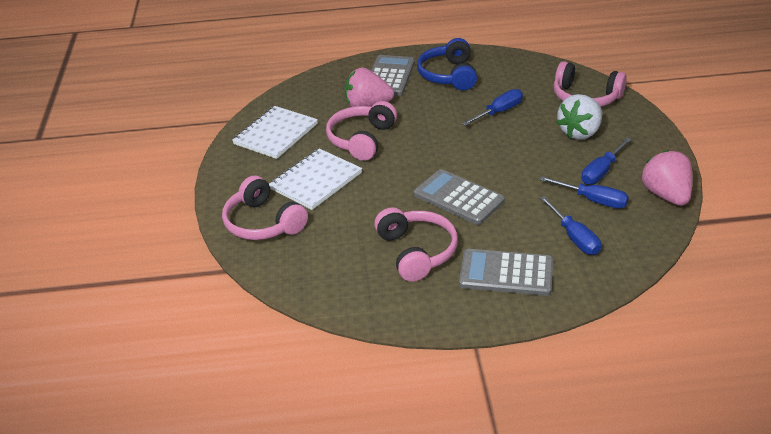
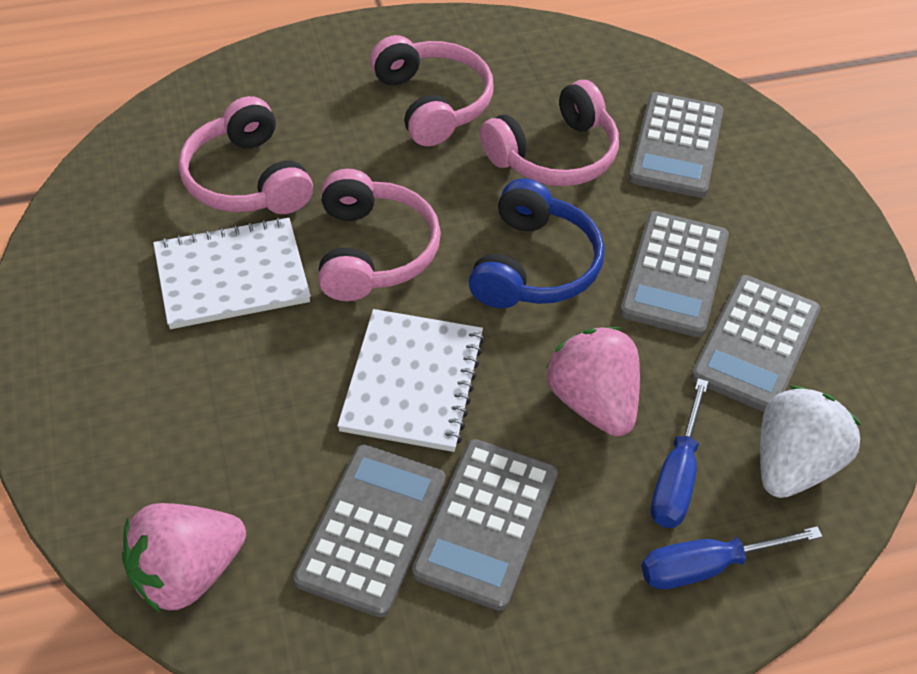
blue screwdriver: 4 -> 2
grey calculator: 3 -> 5

